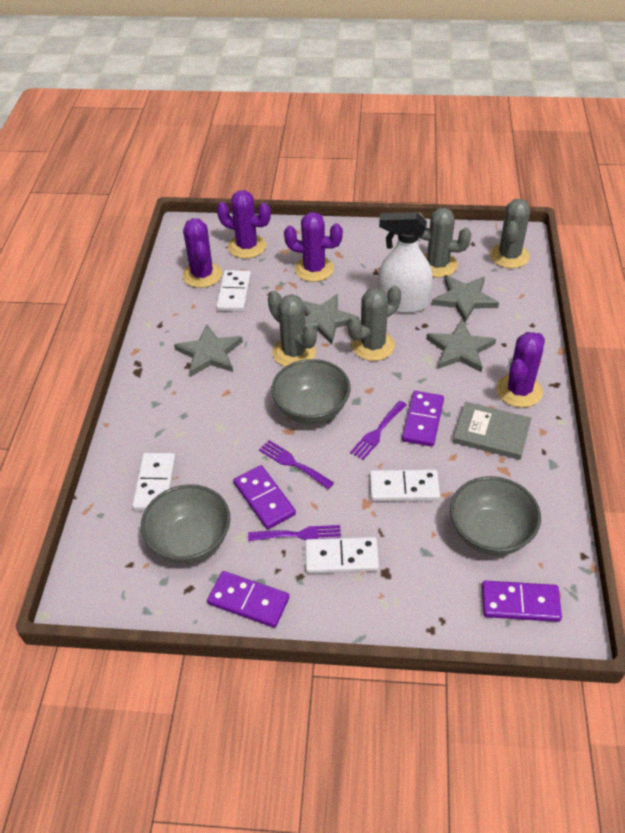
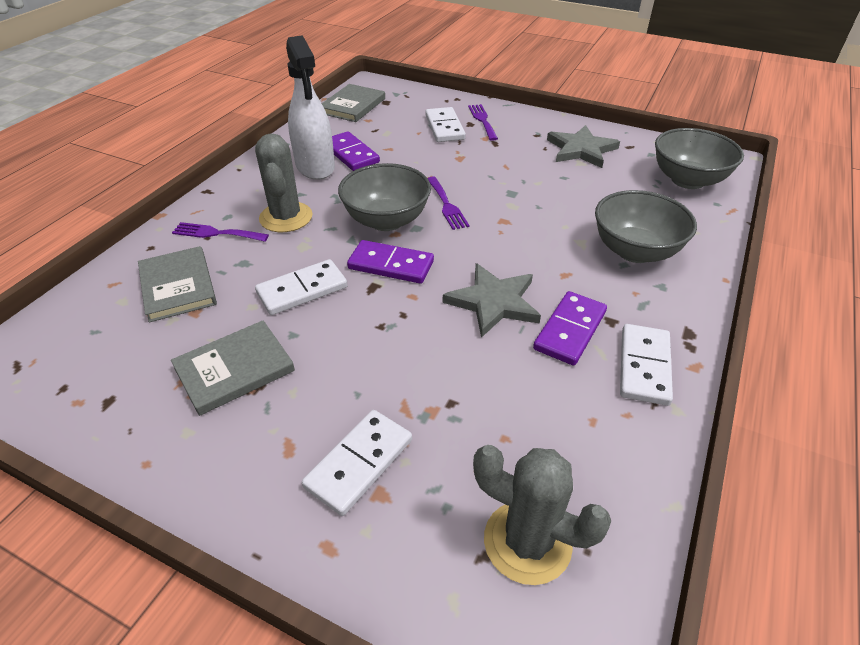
grey book: 1 -> 3
grey cactus: 4 -> 2
grey star: 4 -> 2
purple cactus: 4 -> 0
purple domino: 4 -> 3

